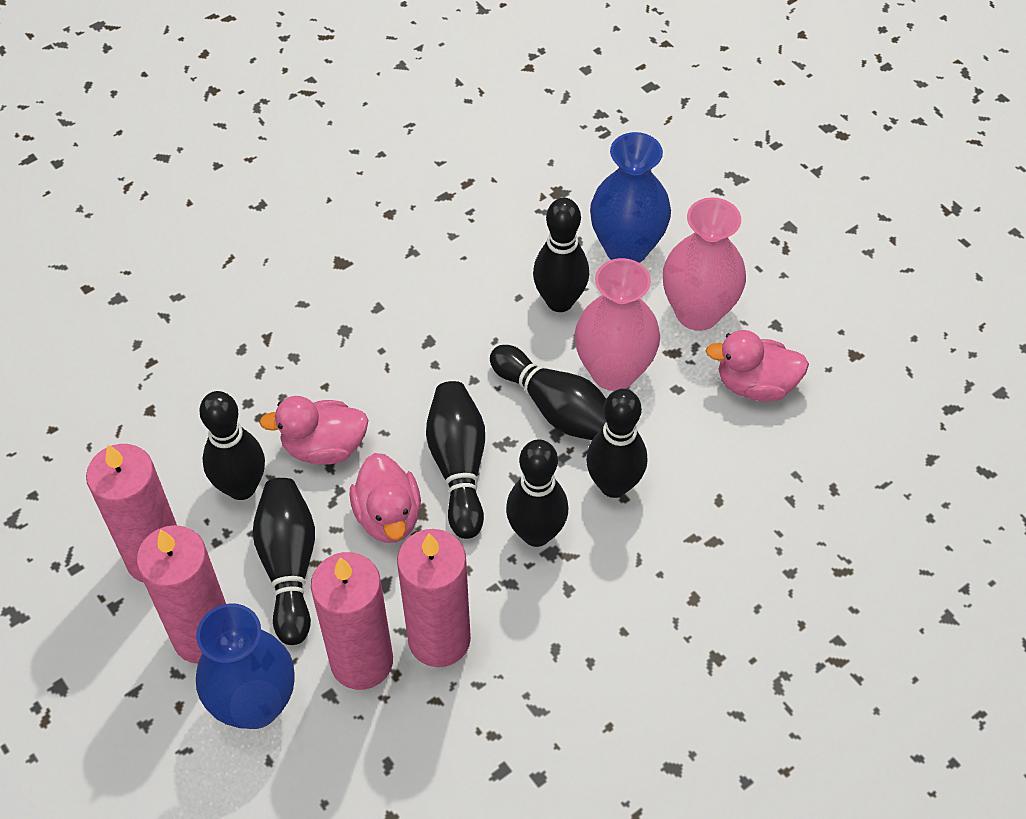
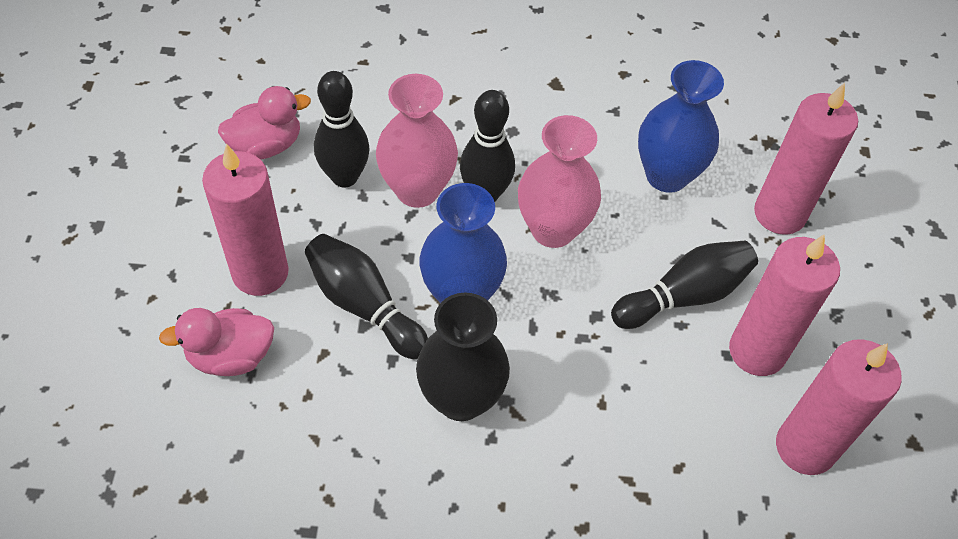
black bowling pin: 7 -> 4
black vase: 0 -> 1
pink duck: 3 -> 2

